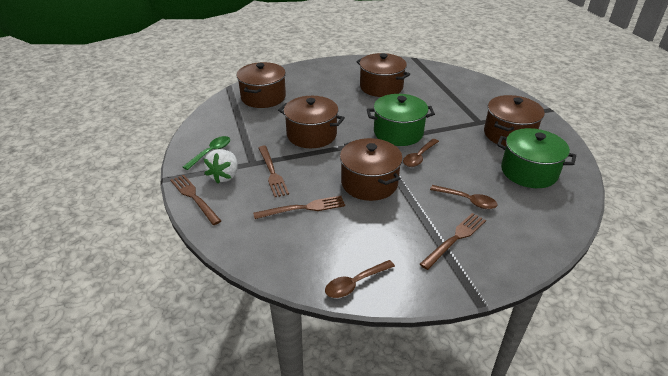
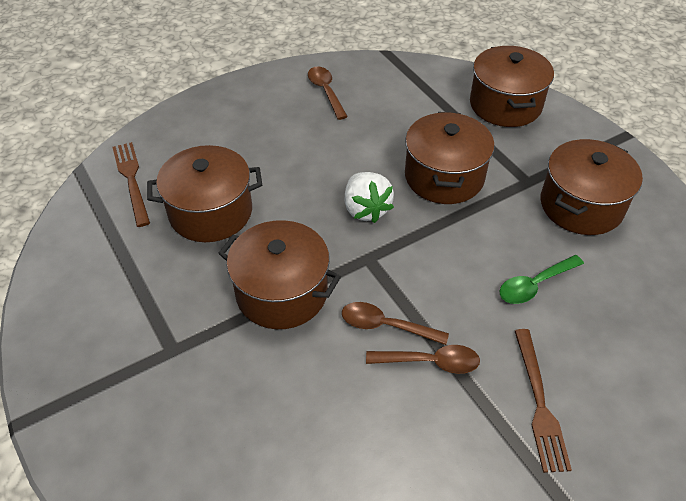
brown fork: 4 -> 2
green pot: 2 -> 0

